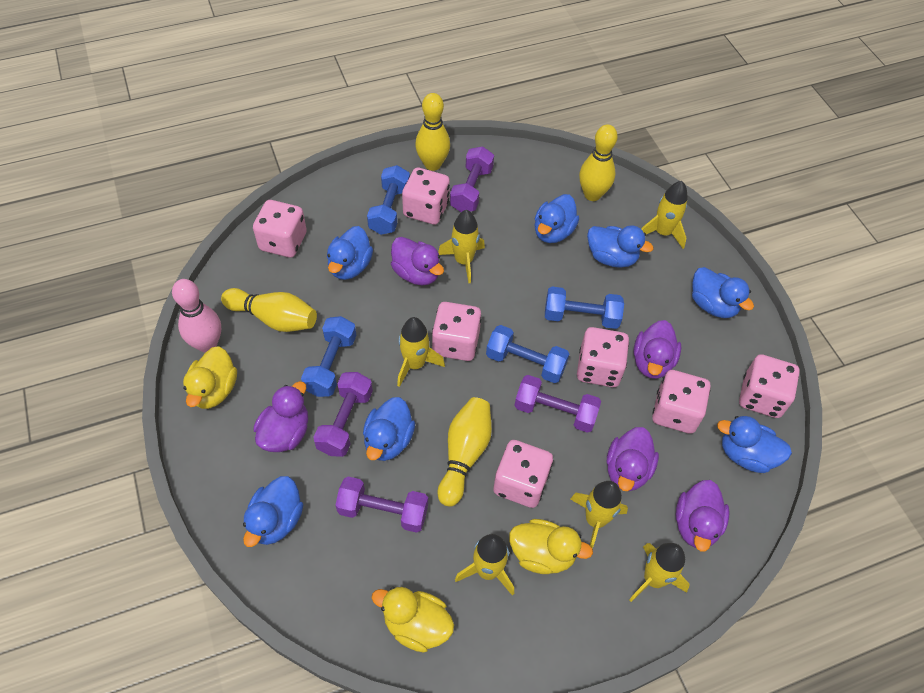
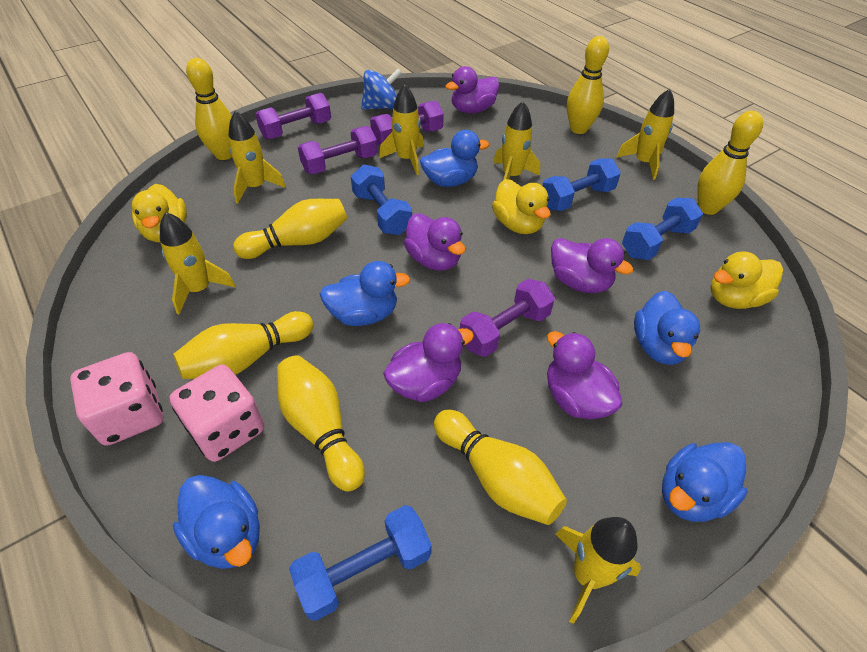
blue duck: 7 -> 5
blue spinning top: 0 -> 1
pink bowling pin: 1 -> 0
pink dice: 7 -> 2
yellow bowling pin: 4 -> 7

